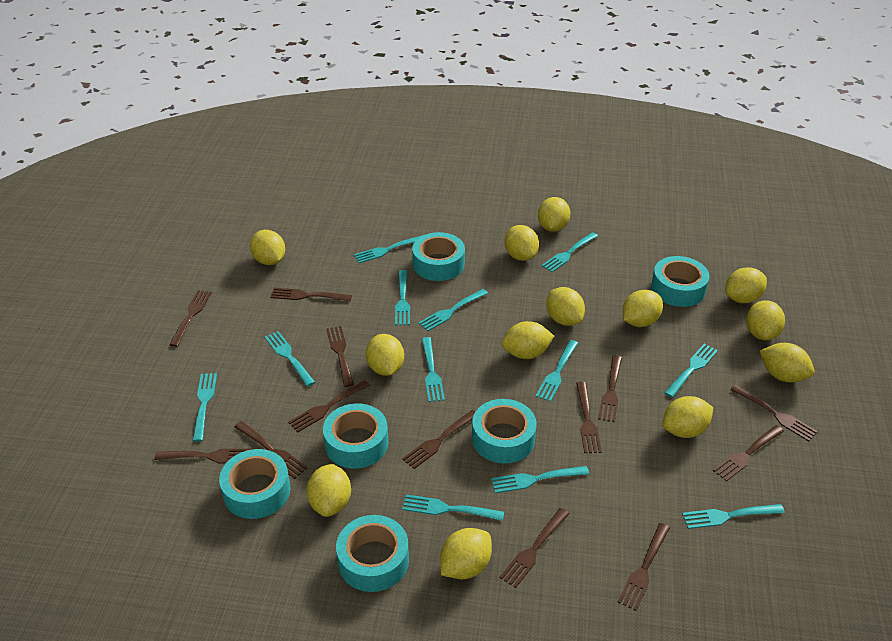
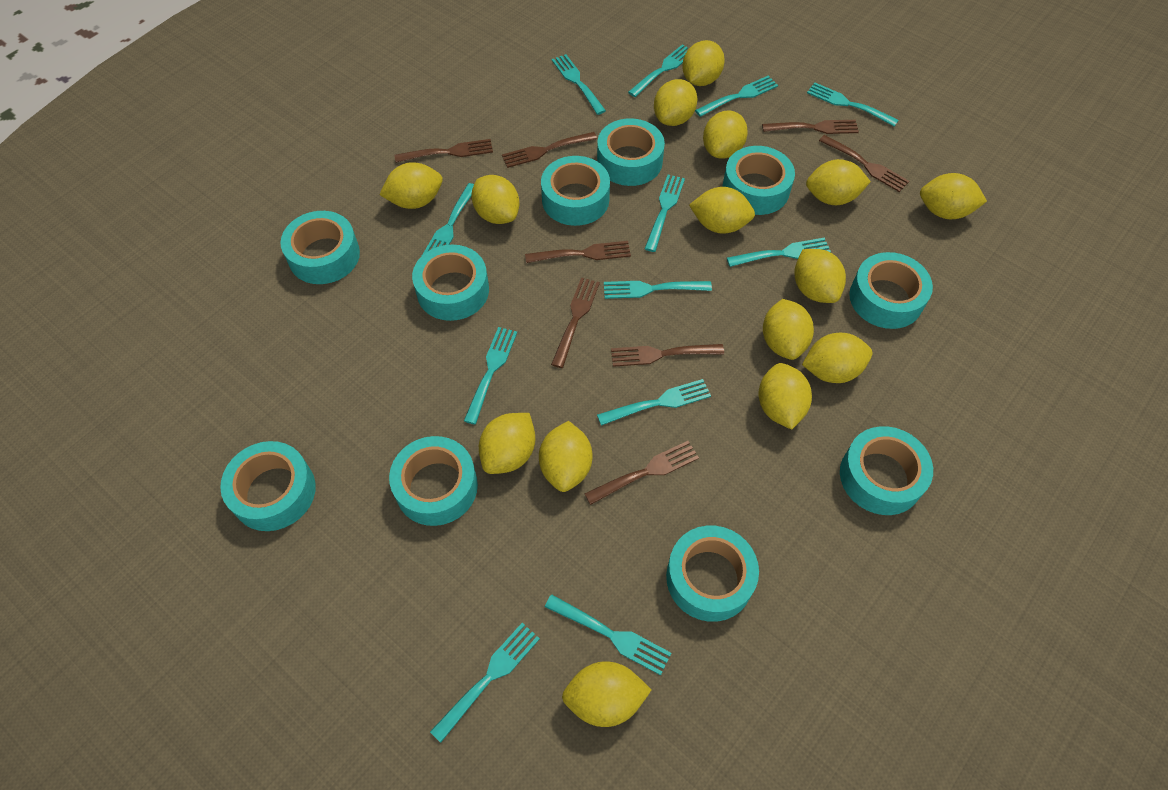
brown fork: 13 -> 8
turquoise tape: 6 -> 10
yellow lemon: 13 -> 15

